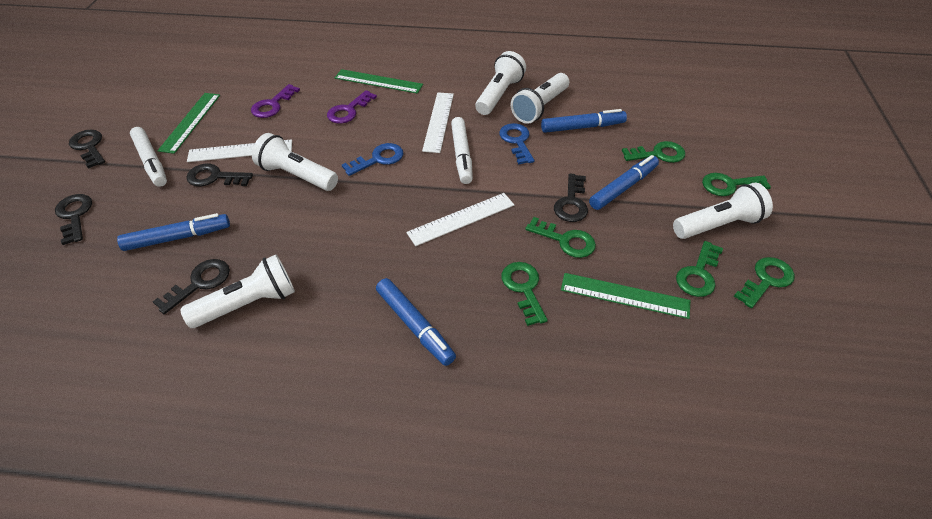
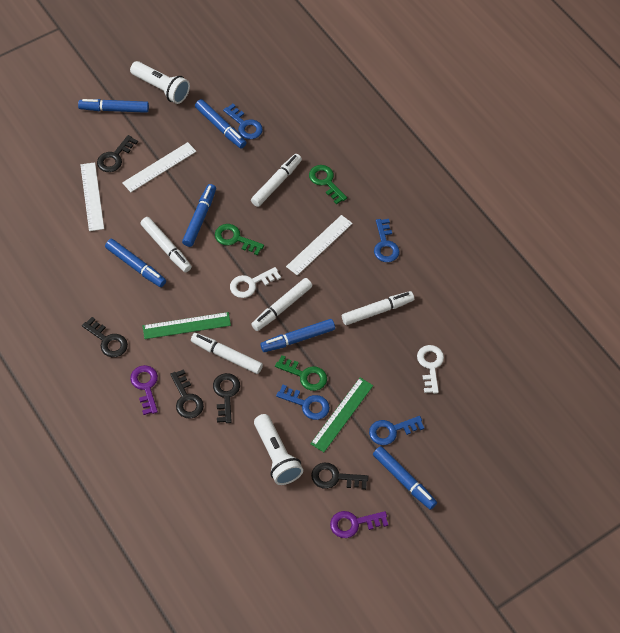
blue key: 2 -> 4
blue marker: 4 -> 6
green key: 6 -> 3
green ruler: 3 -> 2
white flashlight: 5 -> 2
white key: 0 -> 2
white marker: 2 -> 5

